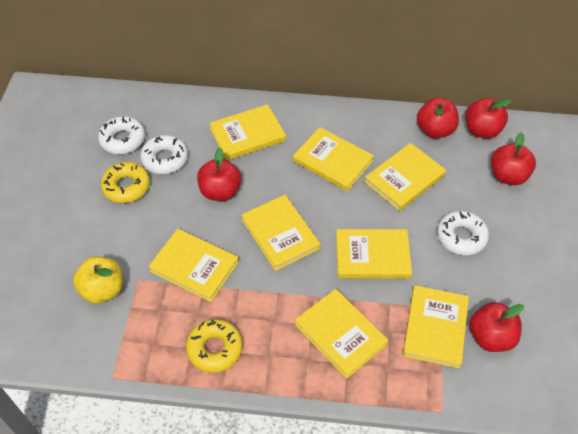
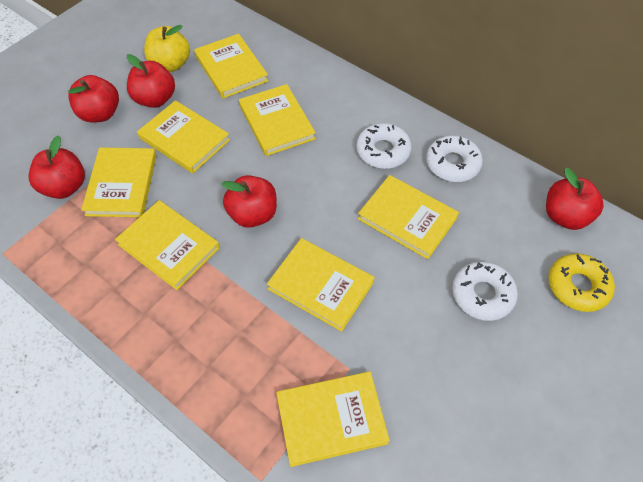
yellow donut: 2 -> 1

